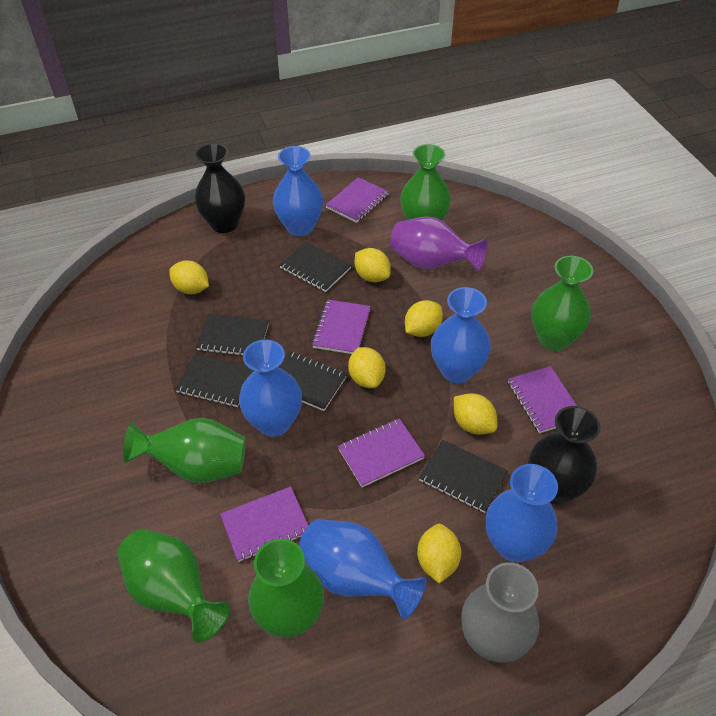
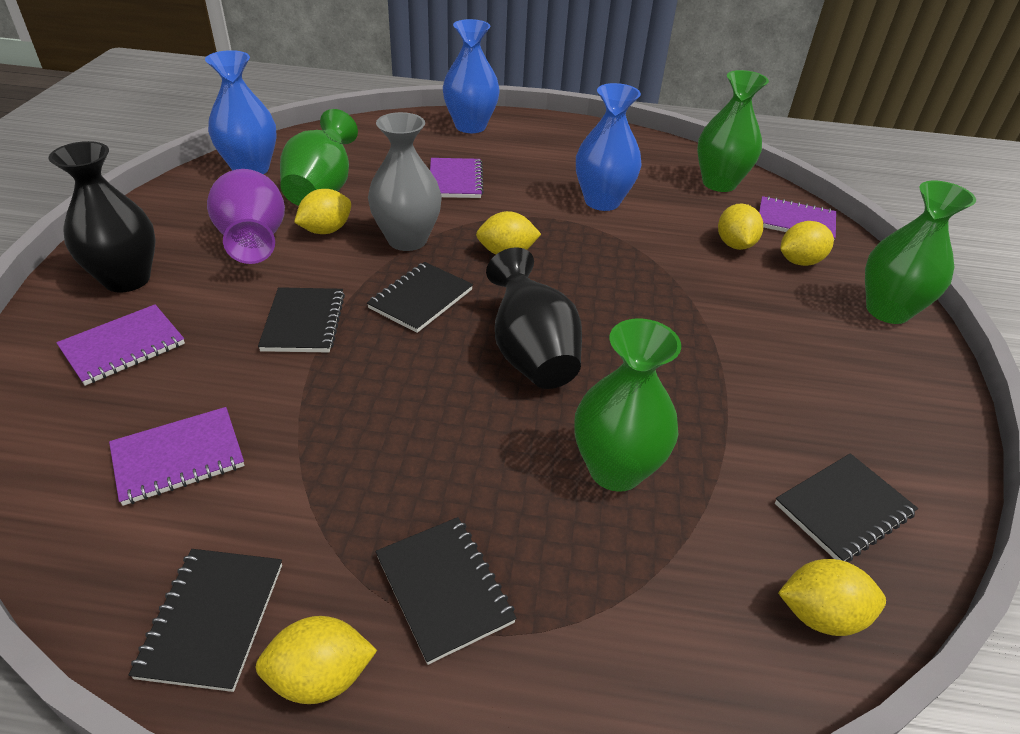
blue vase: 5 -> 3
green vase: 5 -> 4
purple notebook: 5 -> 4

